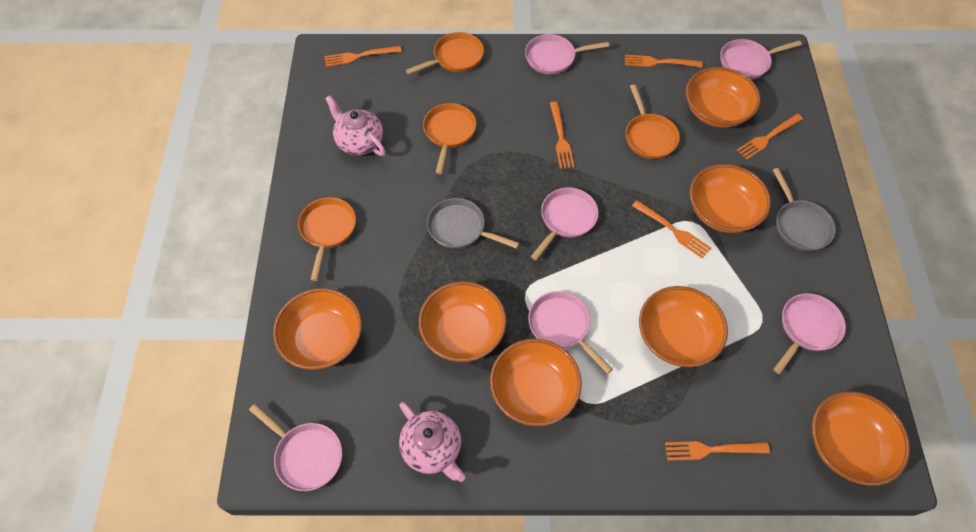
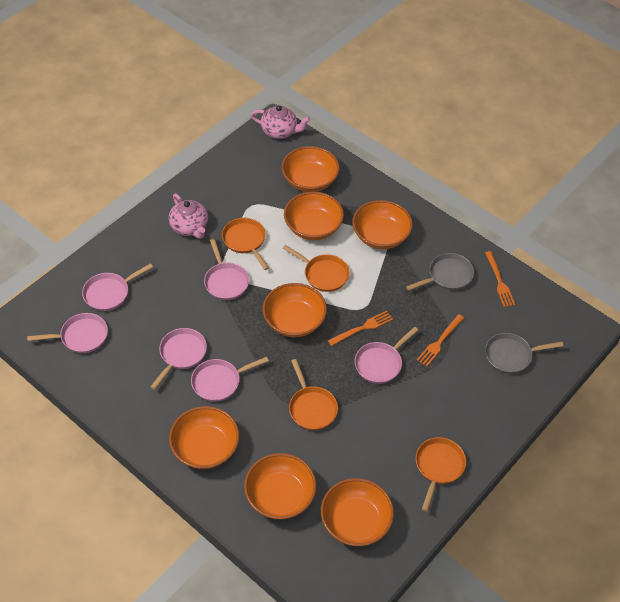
orange fork: 6 -> 3

